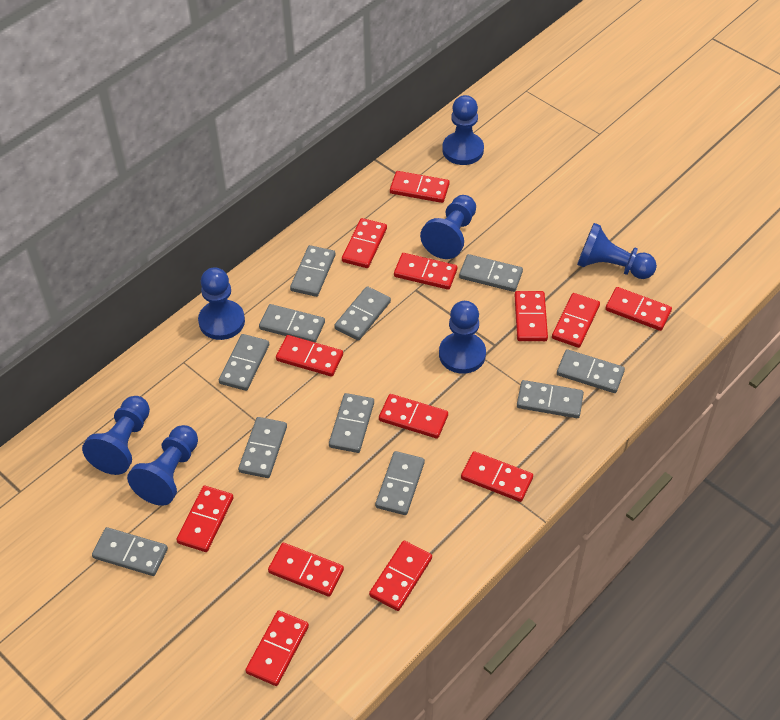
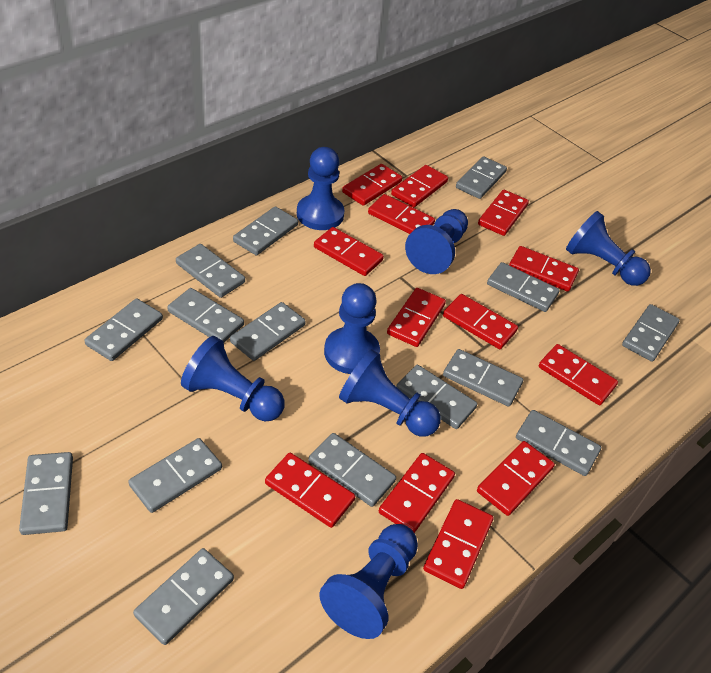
grey domino: 11 -> 15

